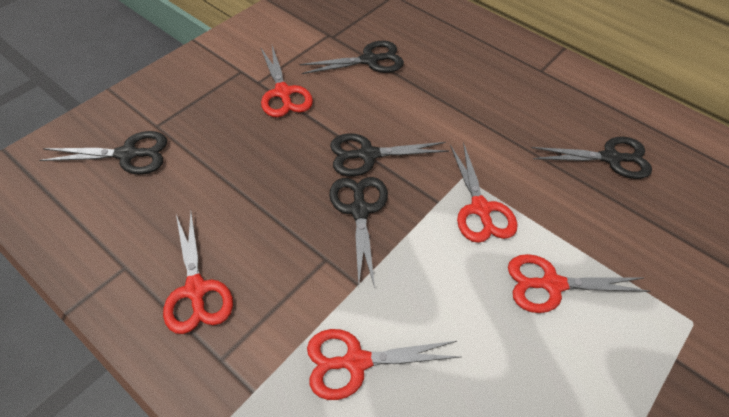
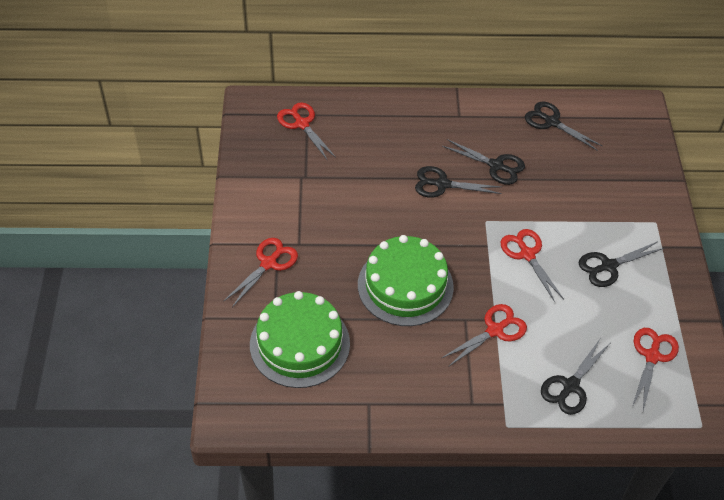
green cake: 0 -> 2

